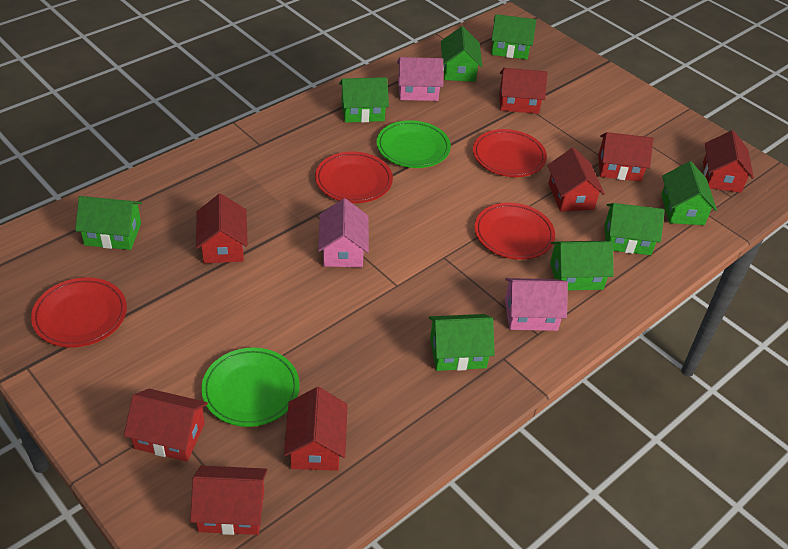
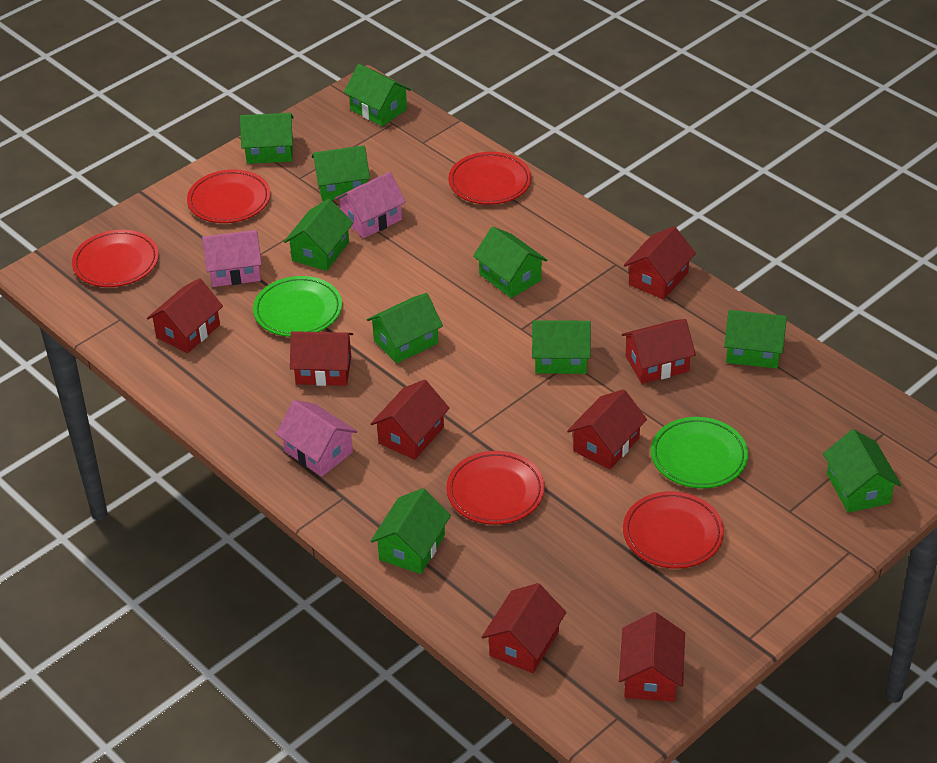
green house: 8 -> 10
red plate: 4 -> 5

